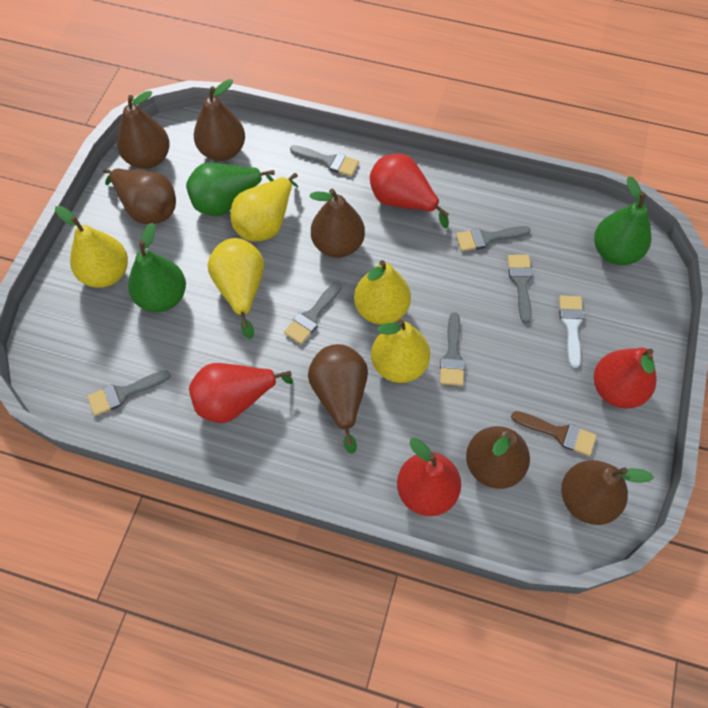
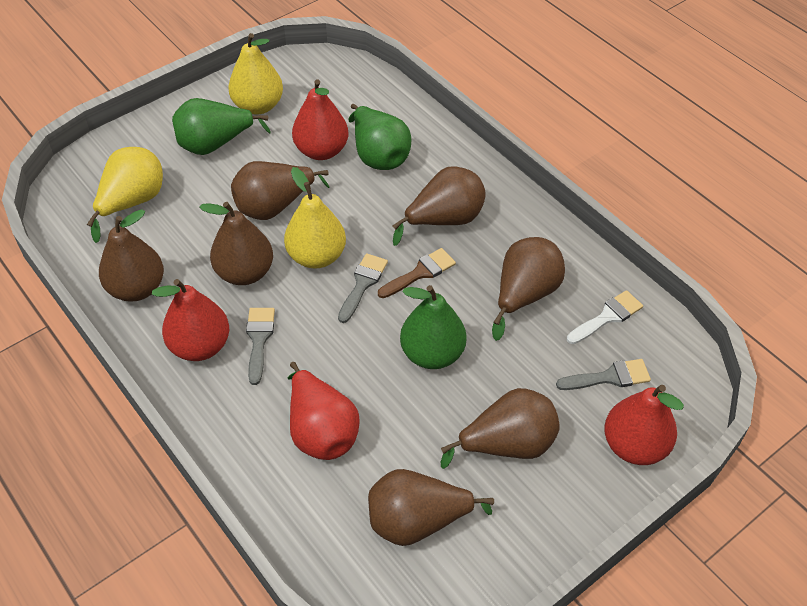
grey brush: 6 -> 3
yellow pear: 5 -> 3

